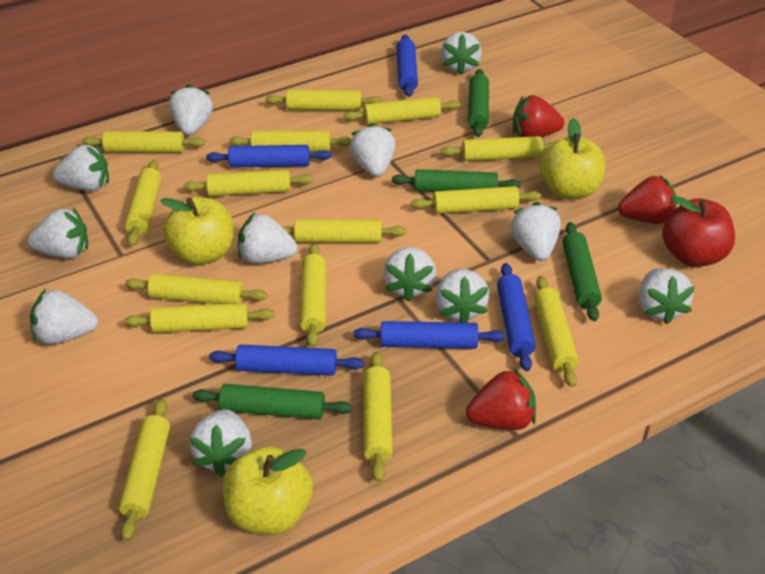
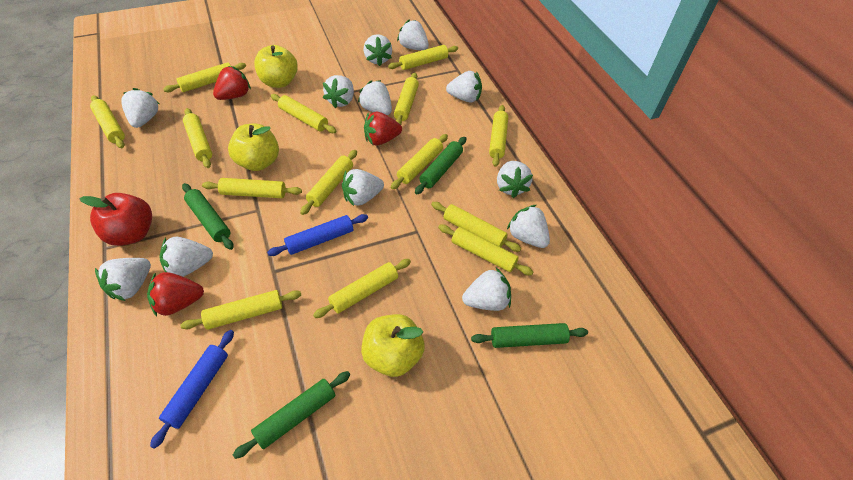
blue rolling pin: 5 -> 2
yellow rolling pin: 15 -> 14

